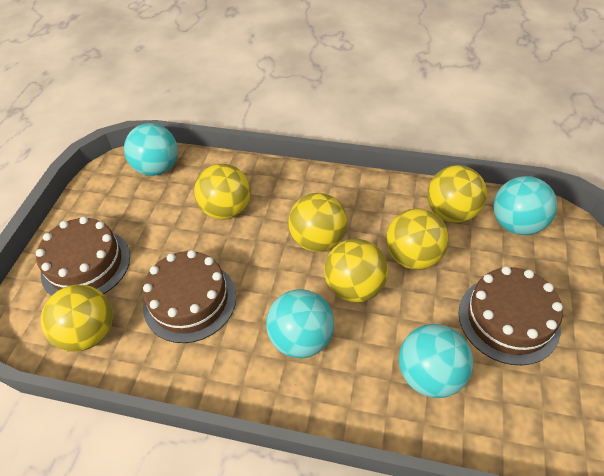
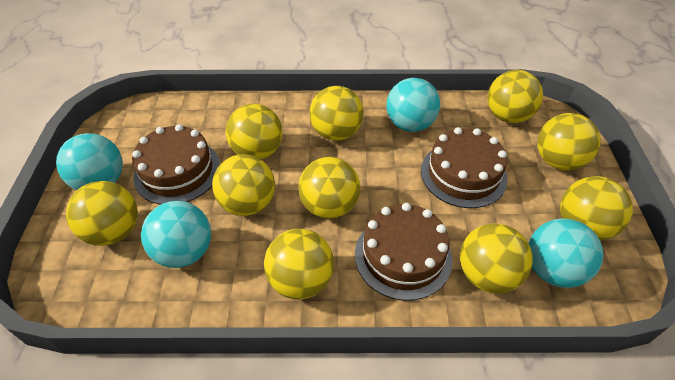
yellow ball: 6 -> 10

